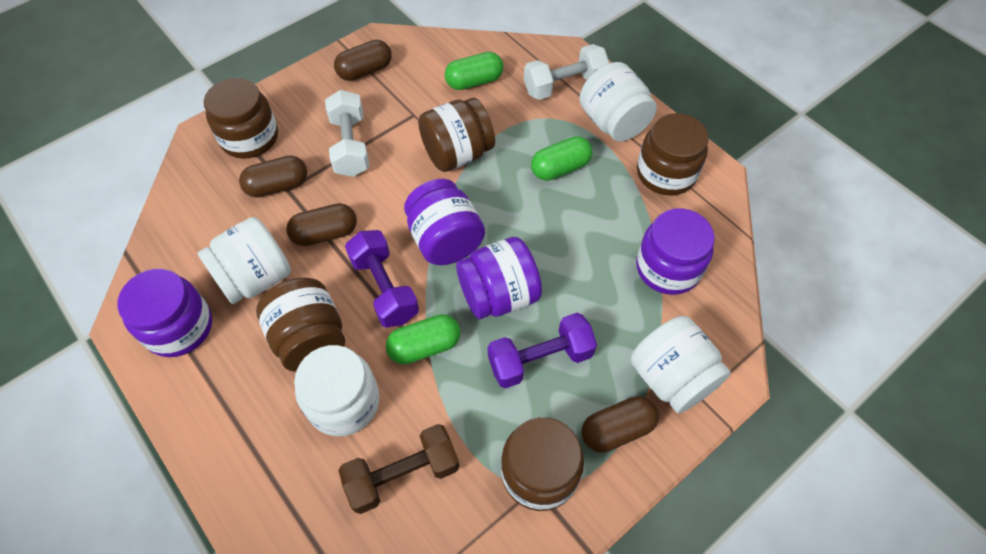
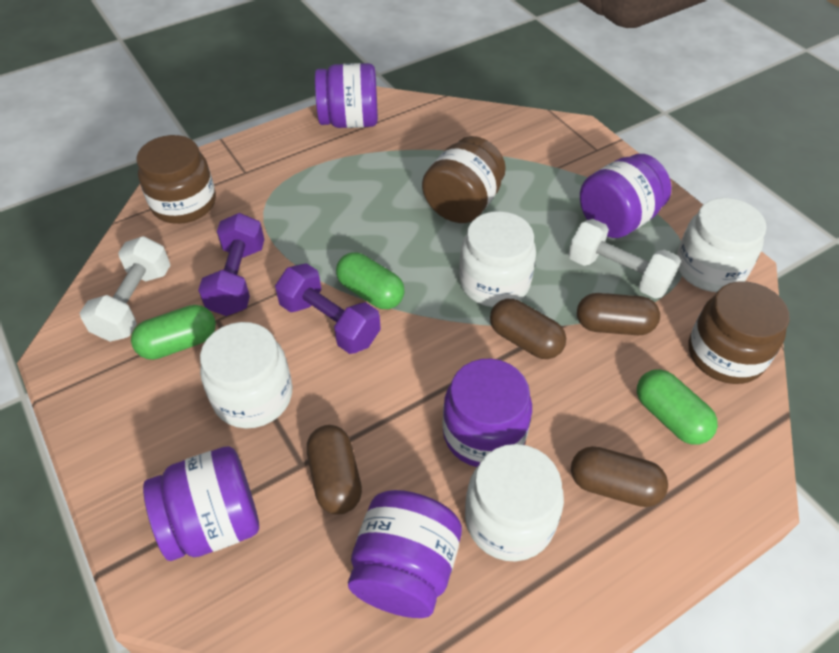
brown dumbbell: 1 -> 0
brown jar: 5 -> 3
purple jar: 4 -> 5

